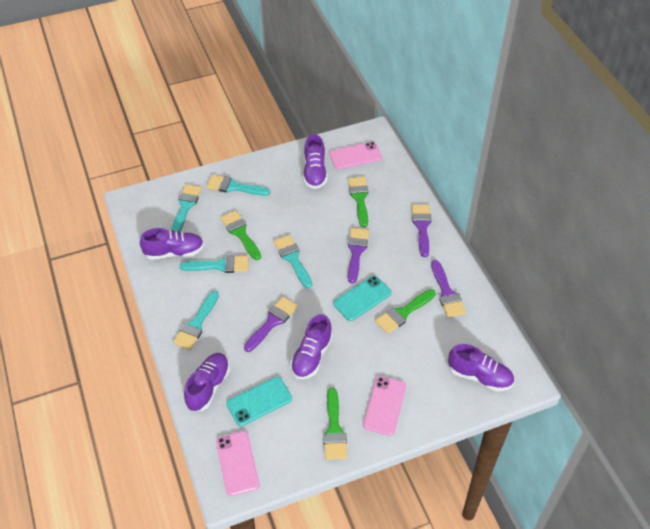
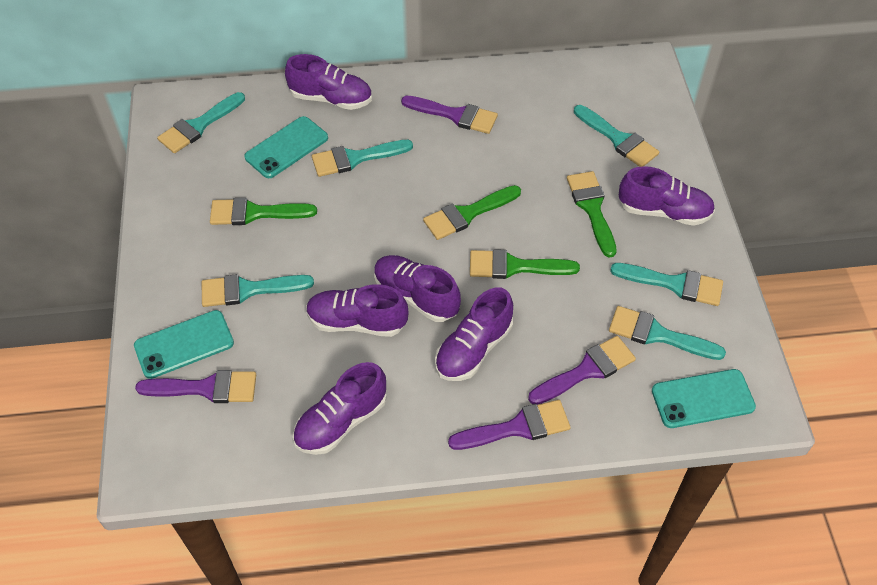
pink phone: 3 -> 0
purple shoe: 5 -> 6
turquoise brush: 5 -> 6
turquoise phone: 2 -> 3

